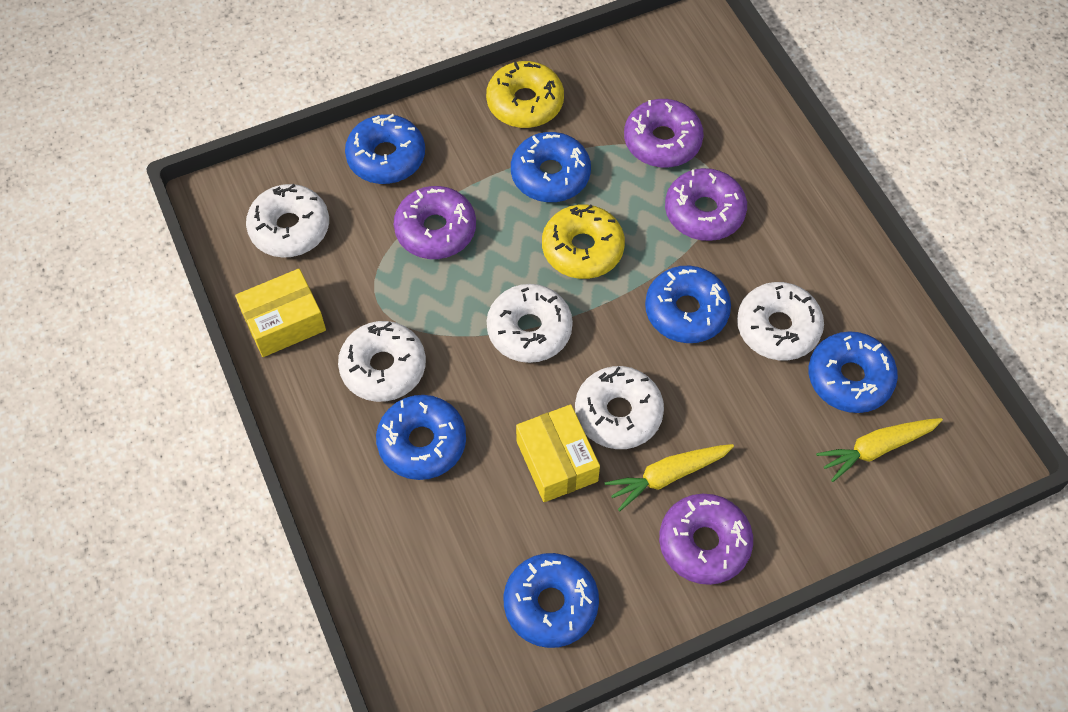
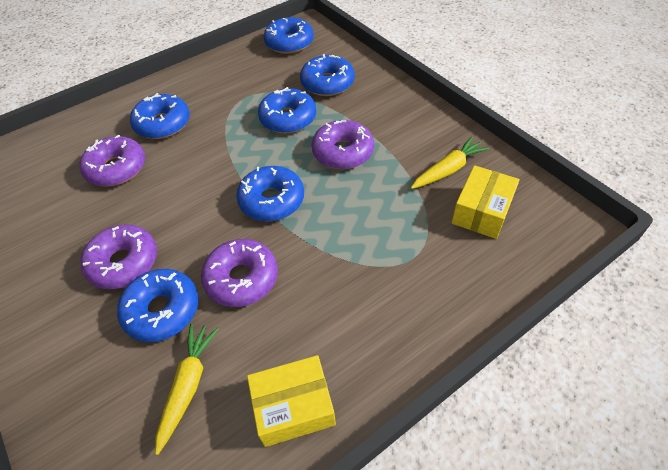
white donut: 5 -> 0
yellow donut: 2 -> 0

